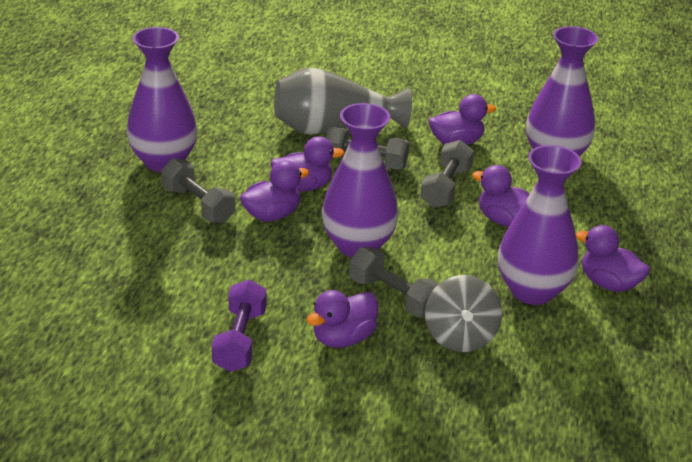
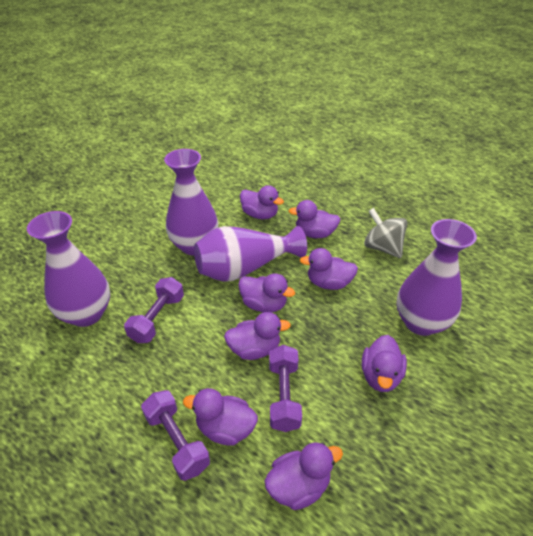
grey dumbbell: 4 -> 0
grey vase: 1 -> 0
purple duck: 6 -> 8
purple dumbbell: 1 -> 3

